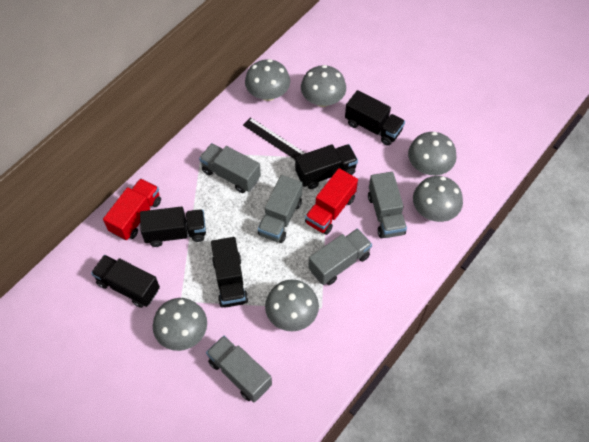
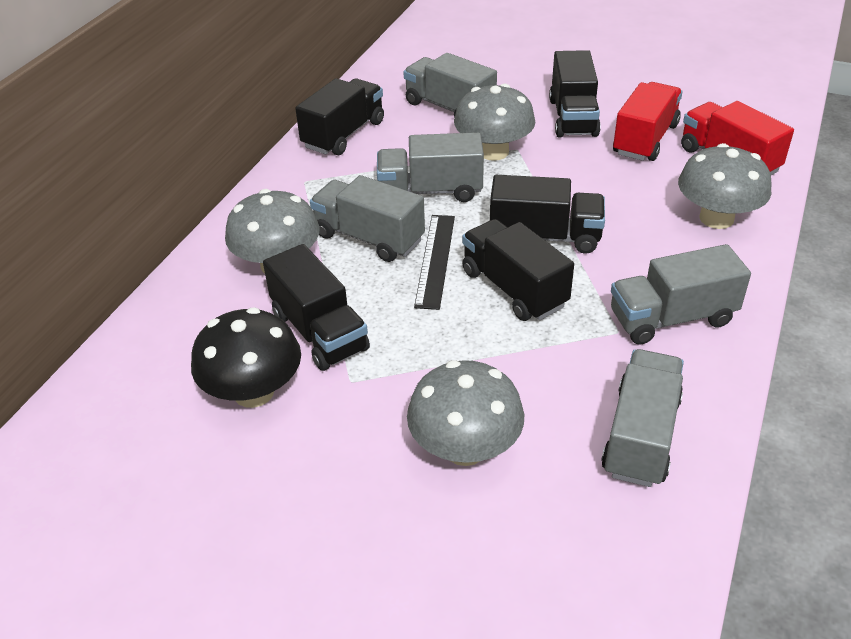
black mushroom: 0 -> 1
grey mushroom: 6 -> 4

